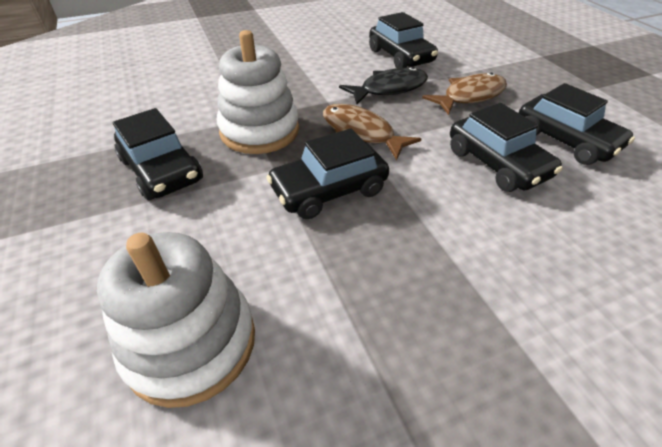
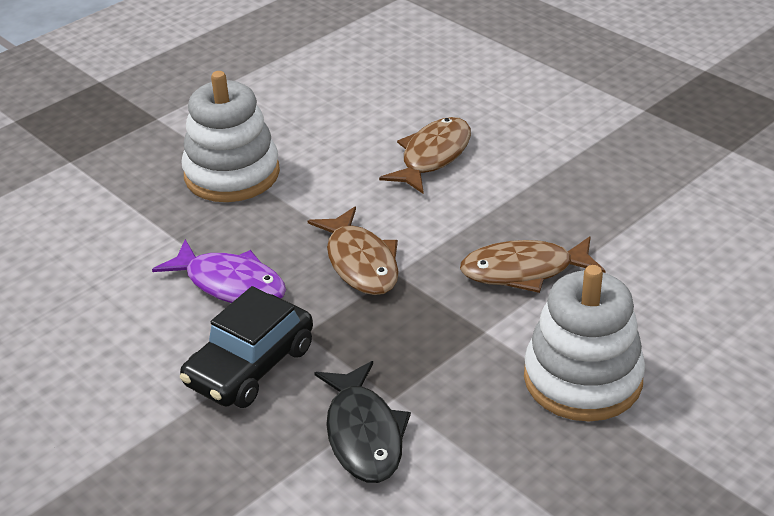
black car: 5 -> 1
brown fish: 2 -> 3
purple fish: 0 -> 1

